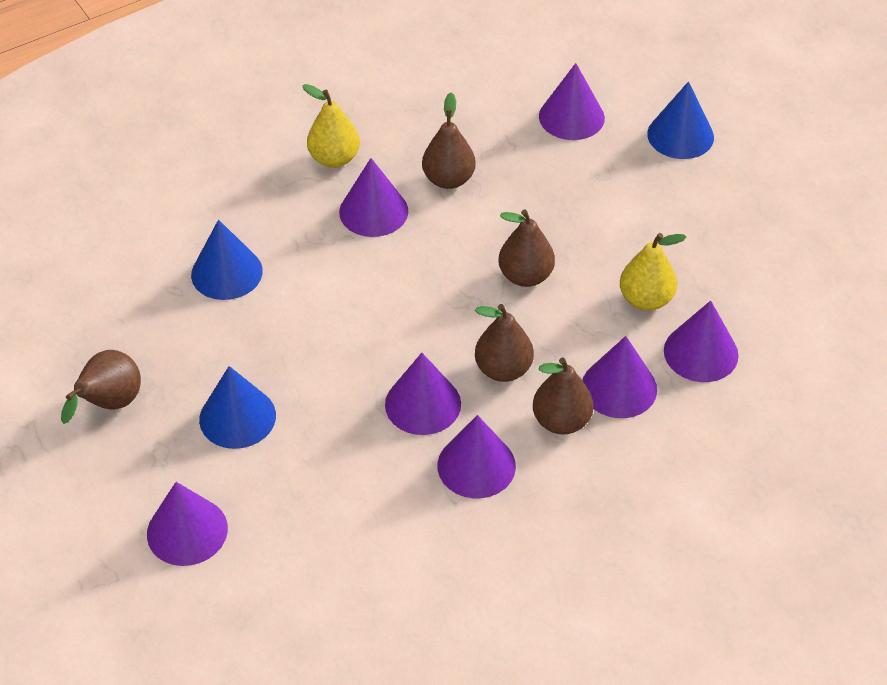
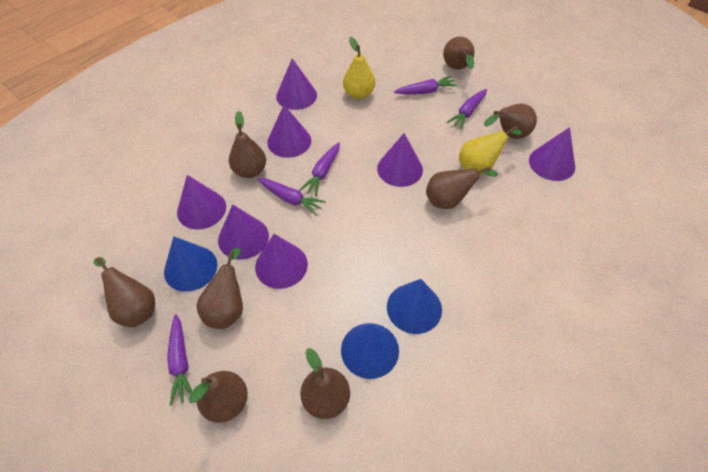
brown pear: 5 -> 8
purple carrot: 0 -> 5

